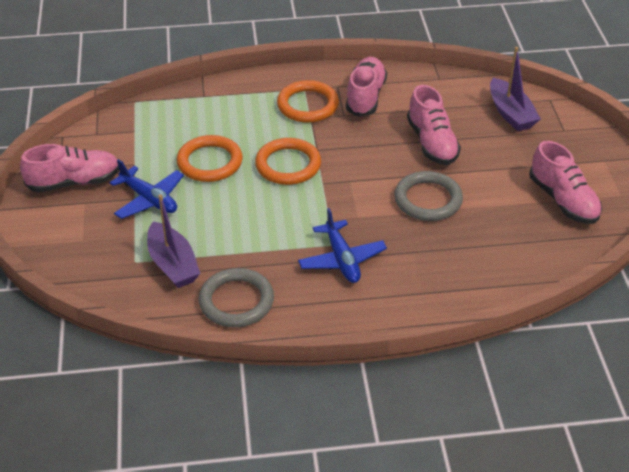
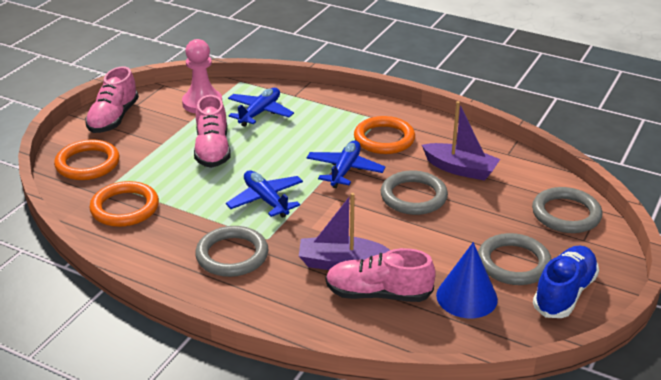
blue cone: 0 -> 1
blue plane: 2 -> 3
blue shoe: 0 -> 1
grey ring: 2 -> 4
pink pawn: 0 -> 1
pink shoe: 4 -> 3

